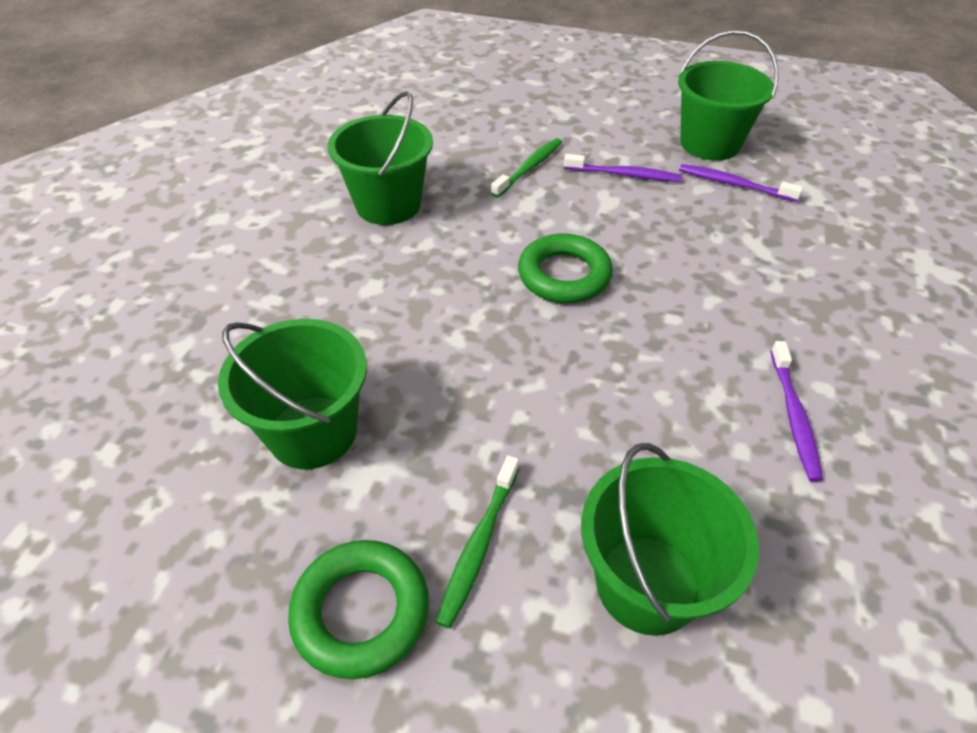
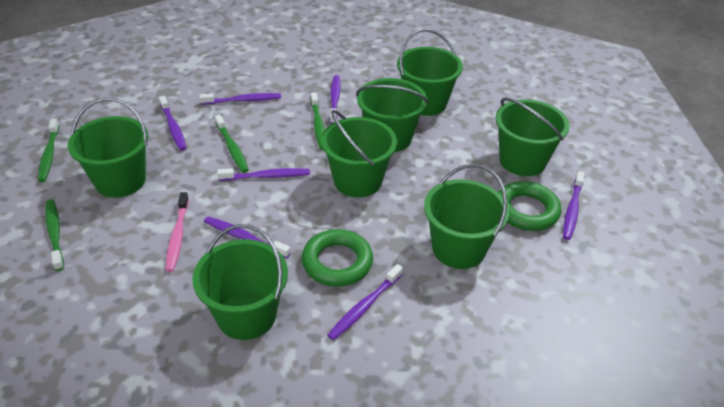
green bucket: 4 -> 7
green toothbrush: 2 -> 4
pink toothbrush: 0 -> 1
purple toothbrush: 3 -> 7

